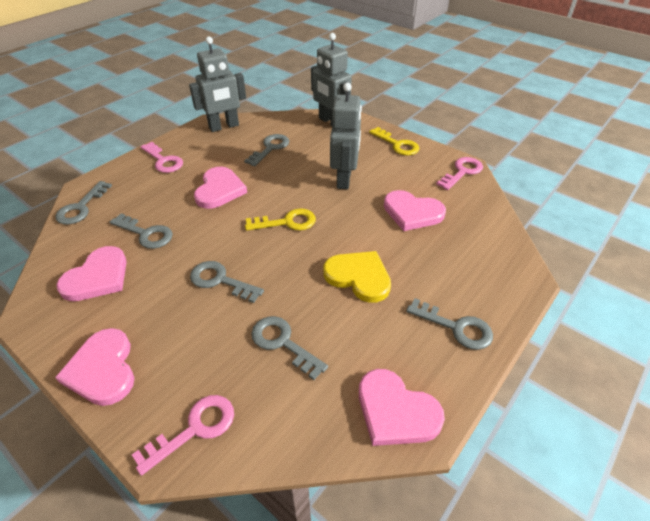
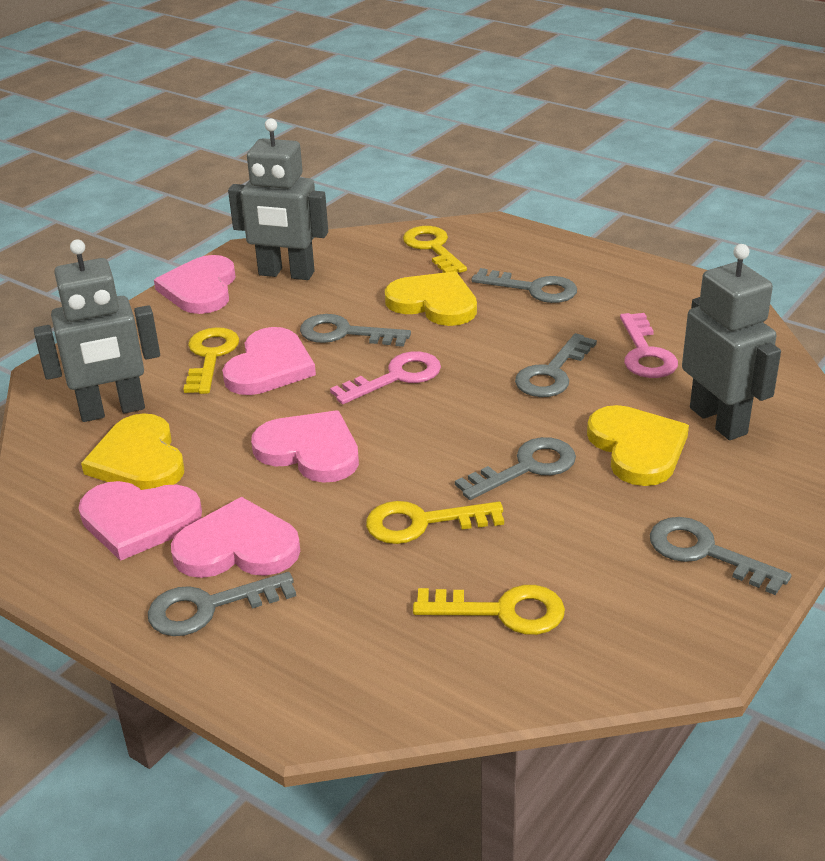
pink key: 3 -> 2
yellow heart: 1 -> 3
yellow key: 2 -> 4

